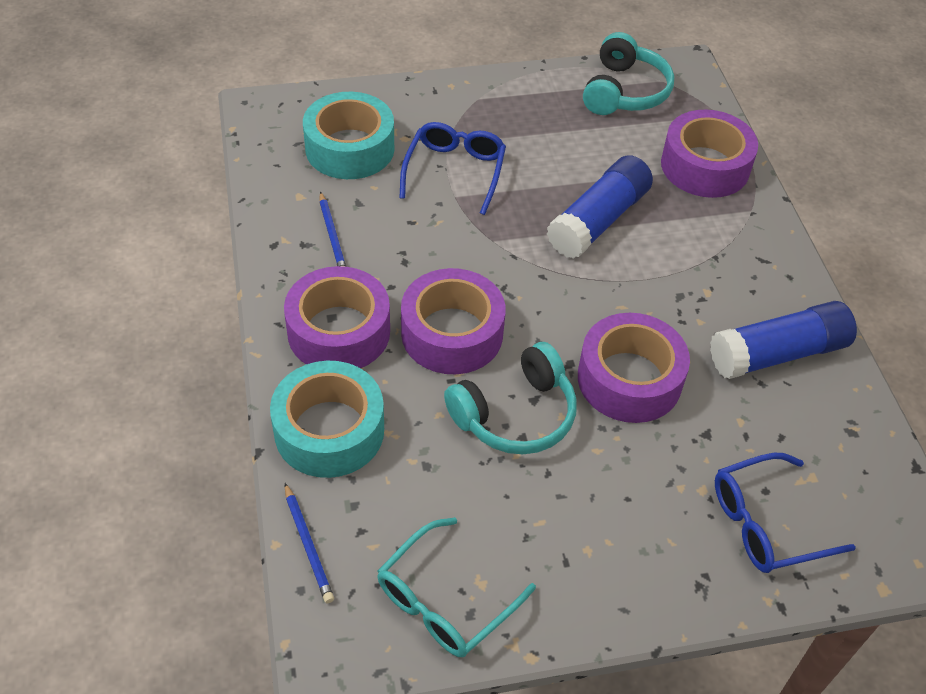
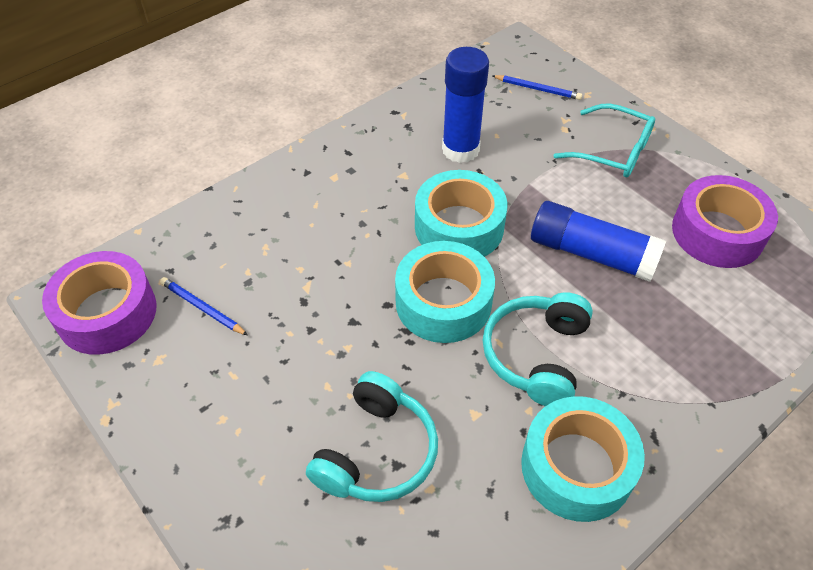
blue glasses: 2 -> 0
purple tape: 4 -> 2
turquoise tape: 2 -> 3

